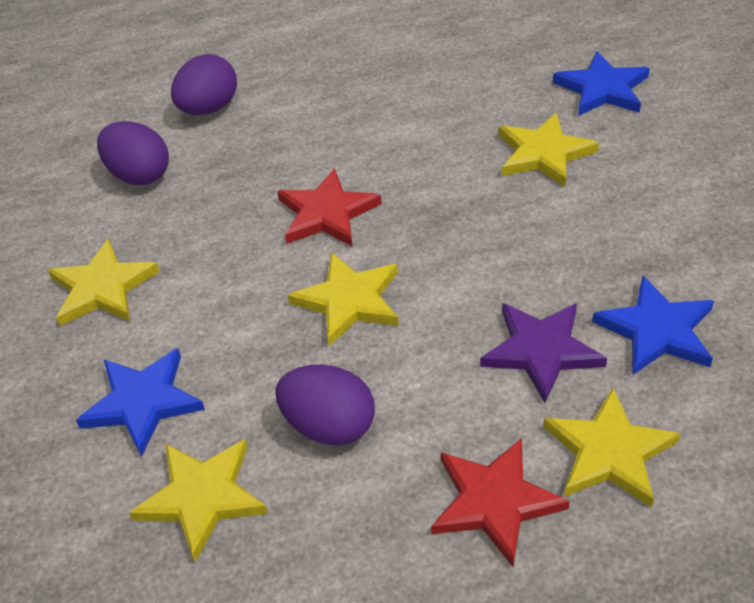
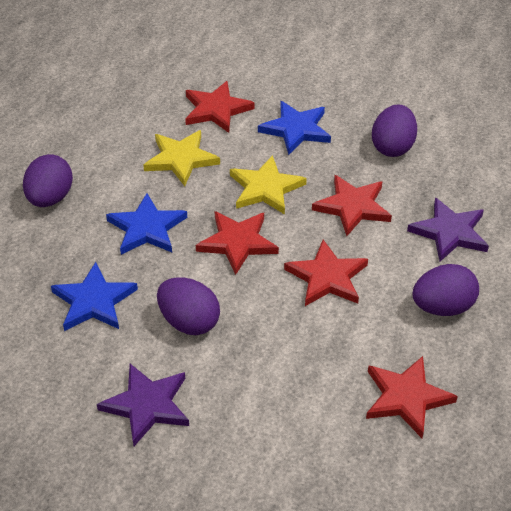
purple egg: 3 -> 4
purple star: 1 -> 2
red star: 2 -> 5
yellow star: 5 -> 2

